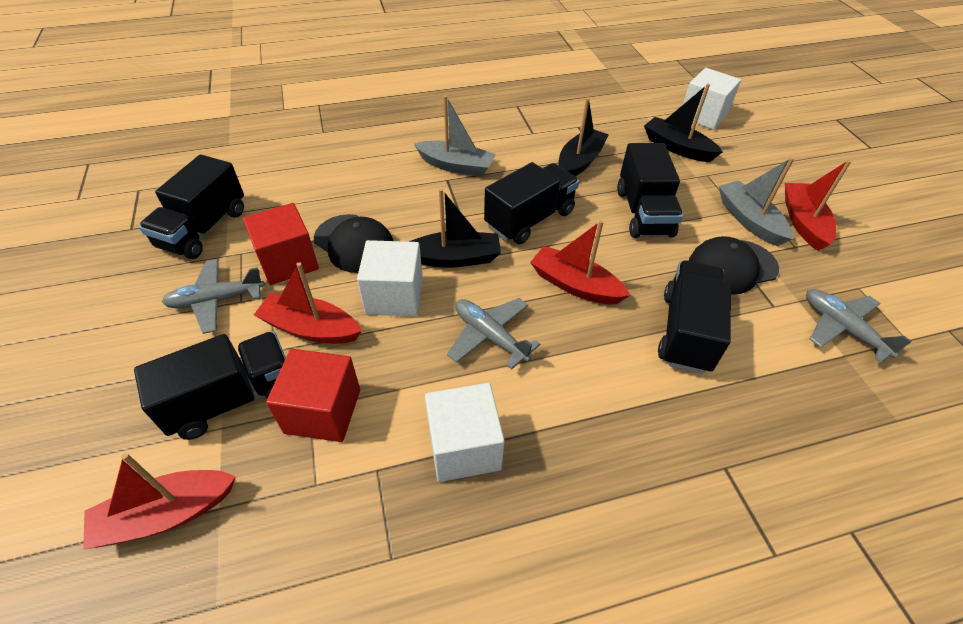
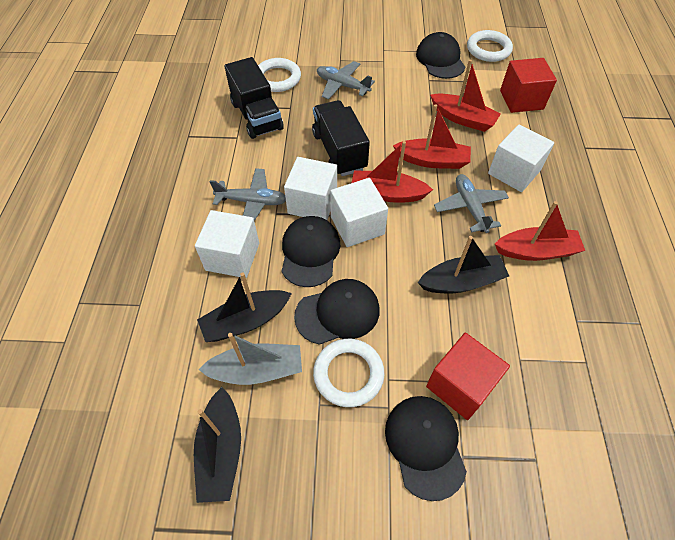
black cap: 2 -> 4
black truck: 5 -> 2
grey boat: 2 -> 1
white cube: 3 -> 4
white ring: 0 -> 3

